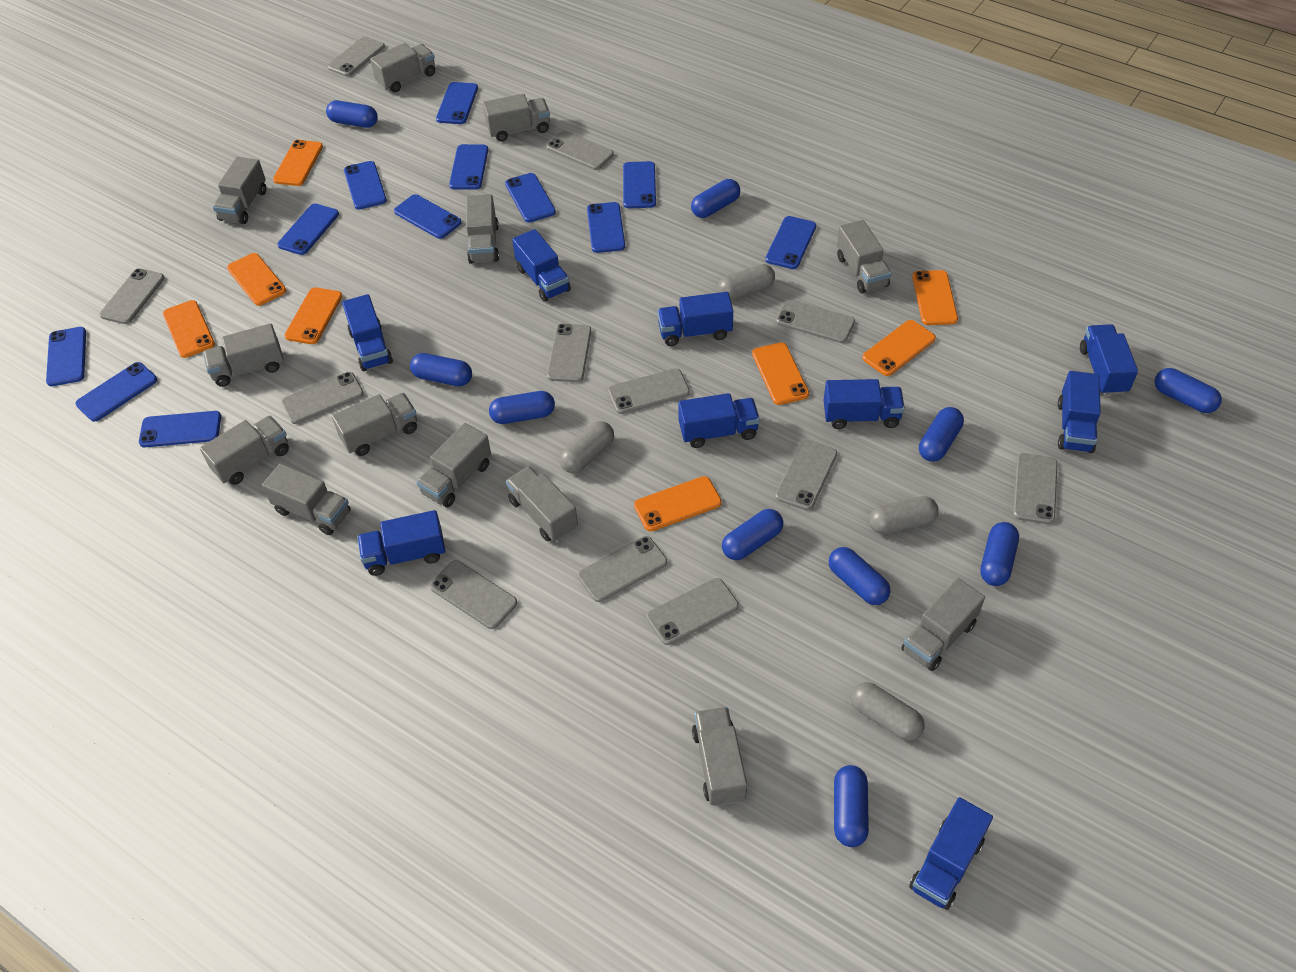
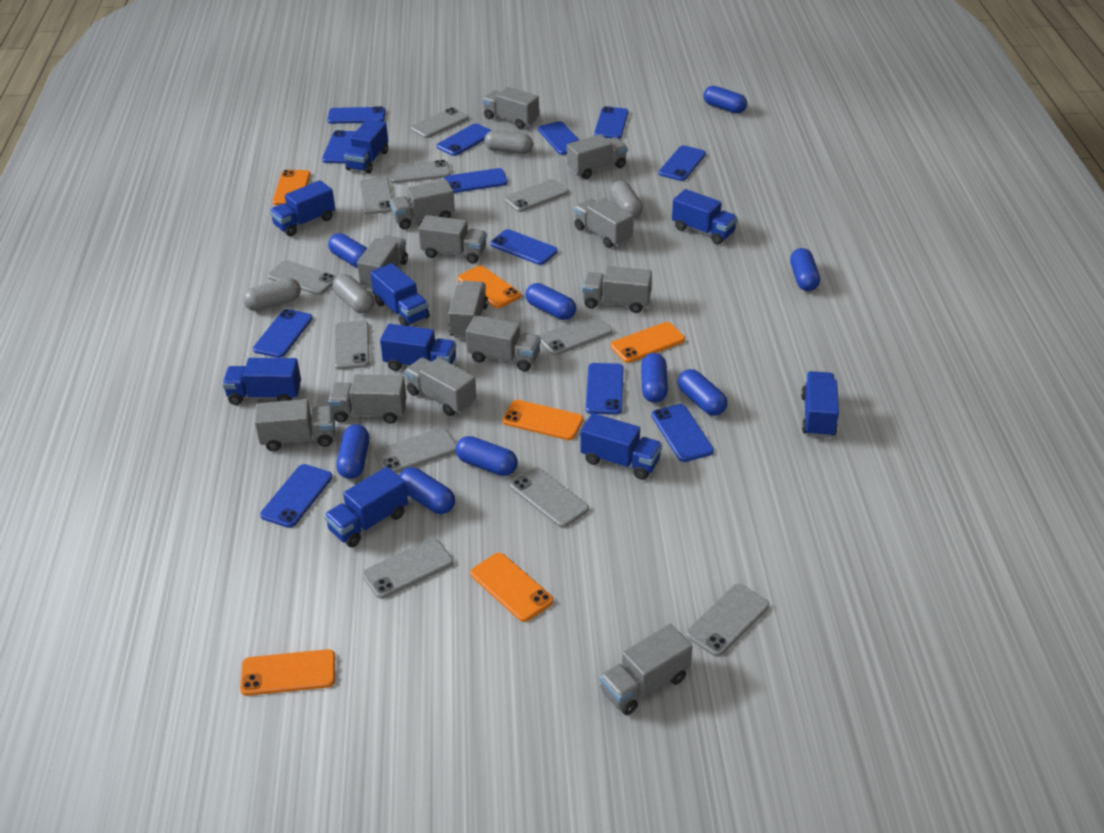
blue capsule: 10 -> 9
grey phone: 12 -> 11
orange phone: 8 -> 6

